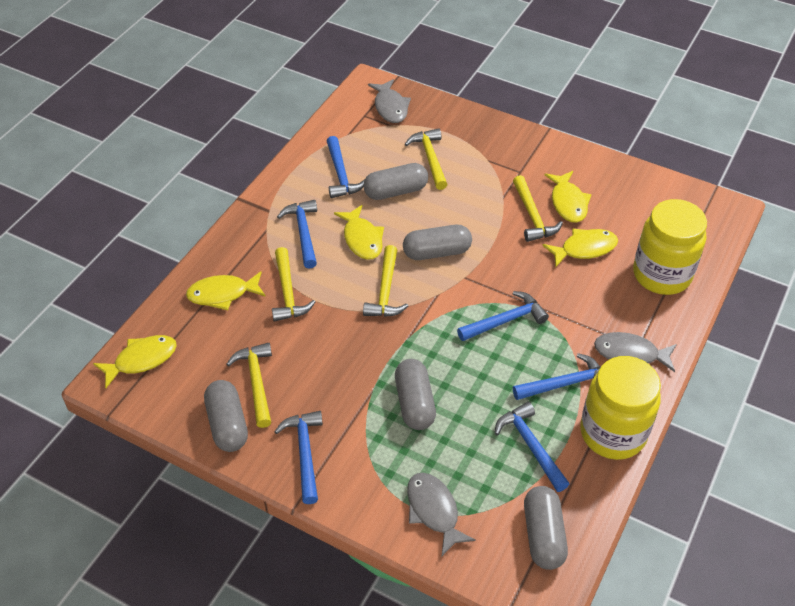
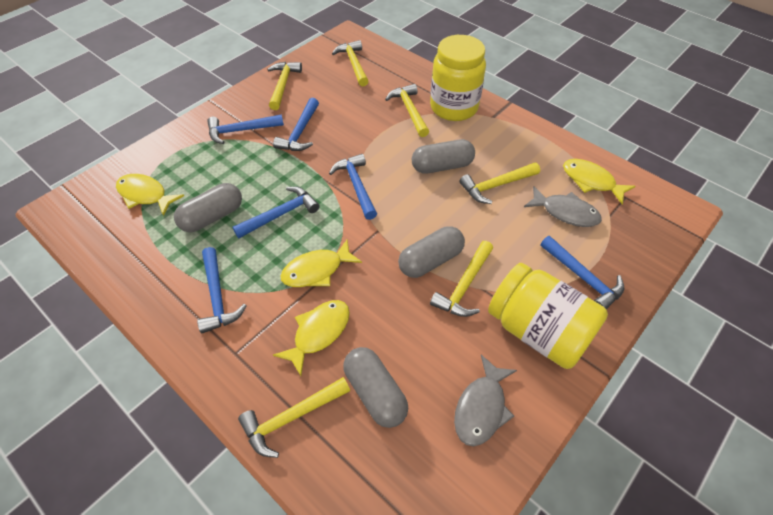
grey capsule: 5 -> 4
grey fish: 3 -> 2
yellow fish: 5 -> 4
yellow hammer: 5 -> 6

